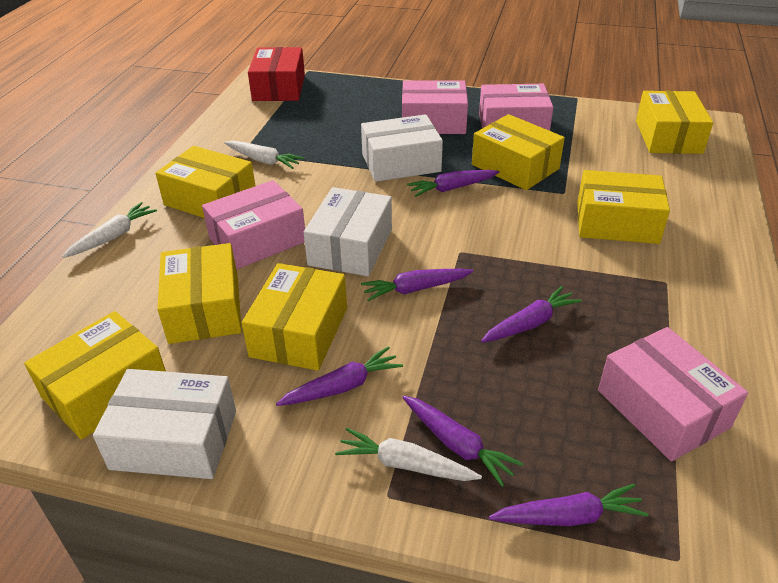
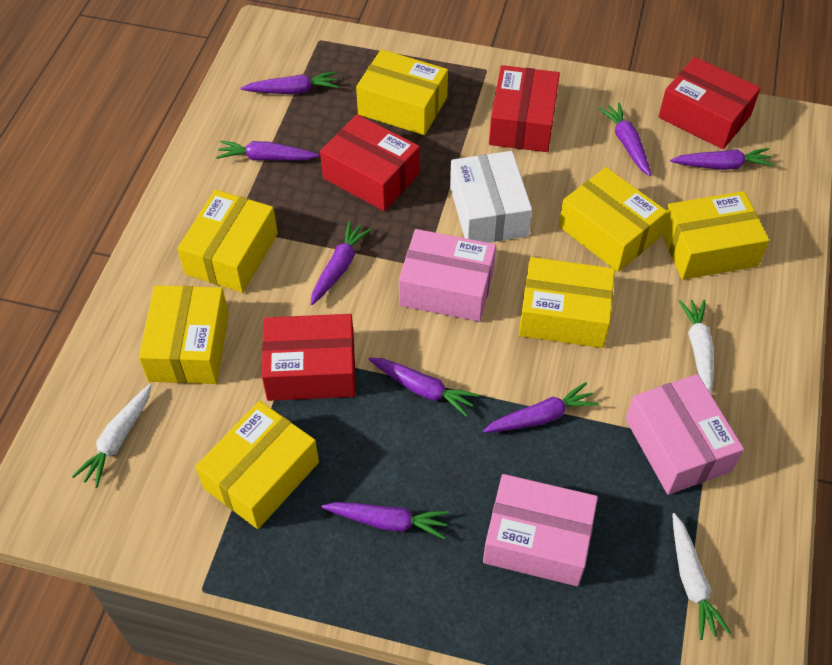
pink box: 4 -> 3
purple carrot: 6 -> 8
red box: 1 -> 4
white box: 3 -> 1

